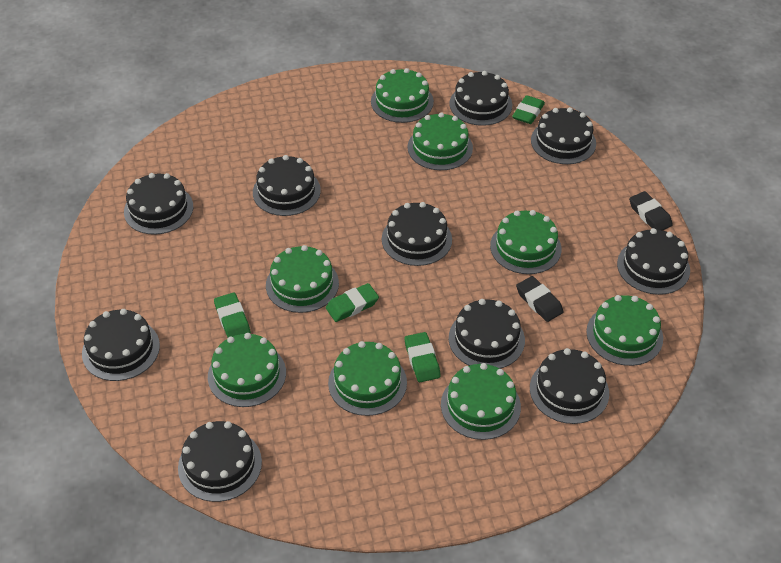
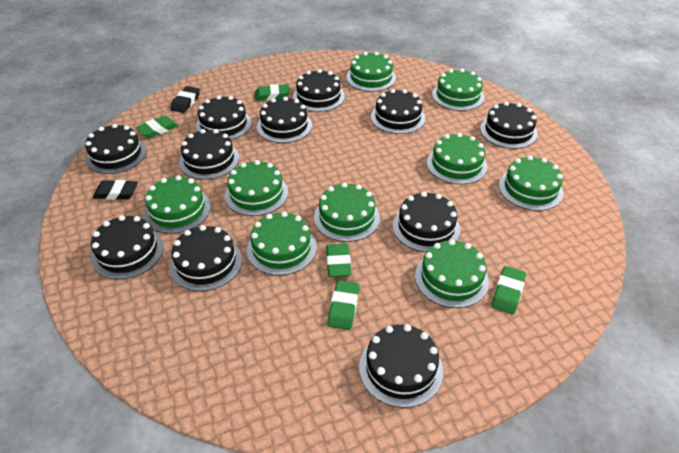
black cake: 10 -> 11
green cake: 8 -> 9
green eraser: 4 -> 5

